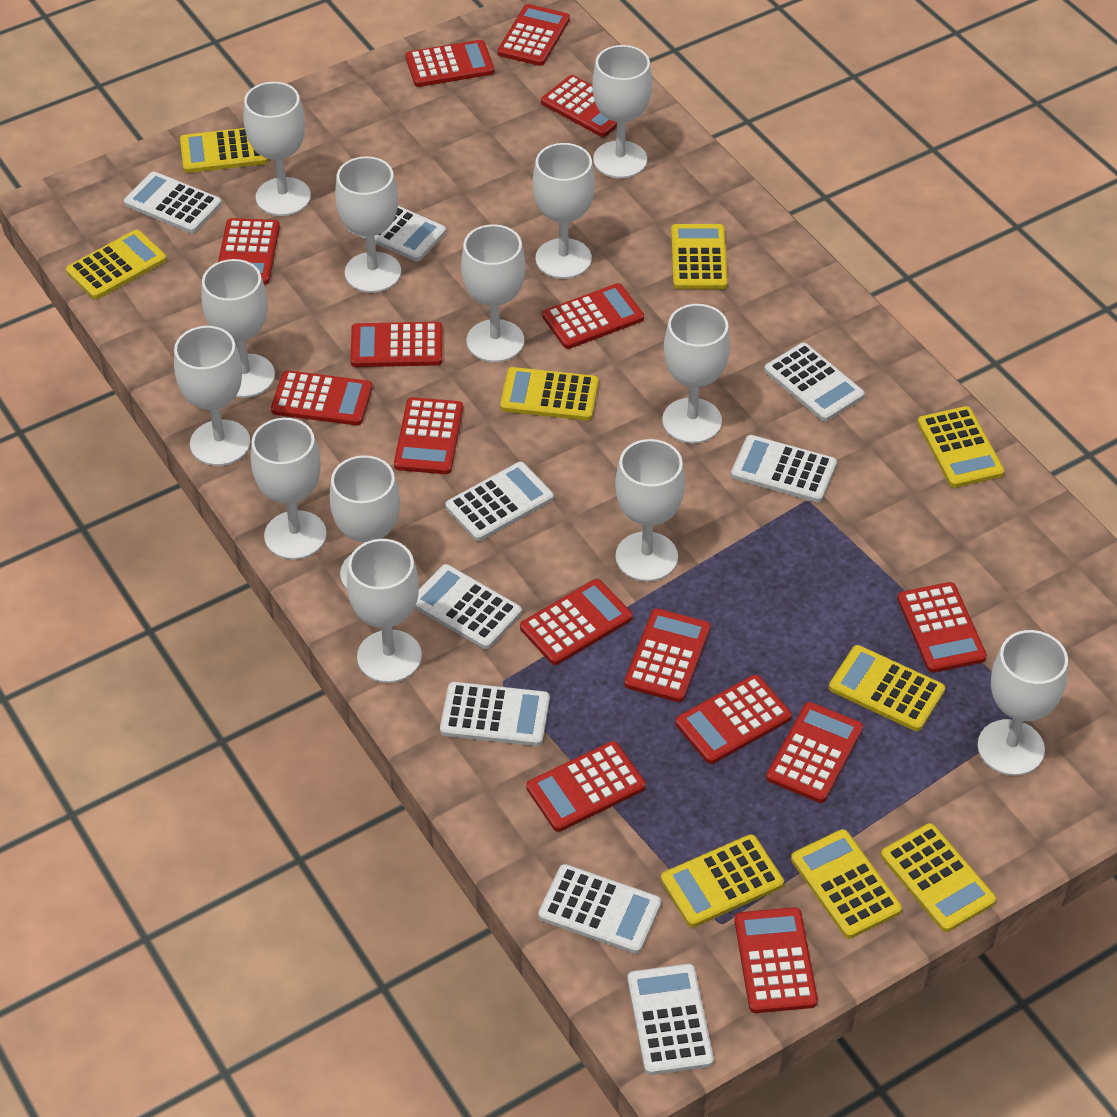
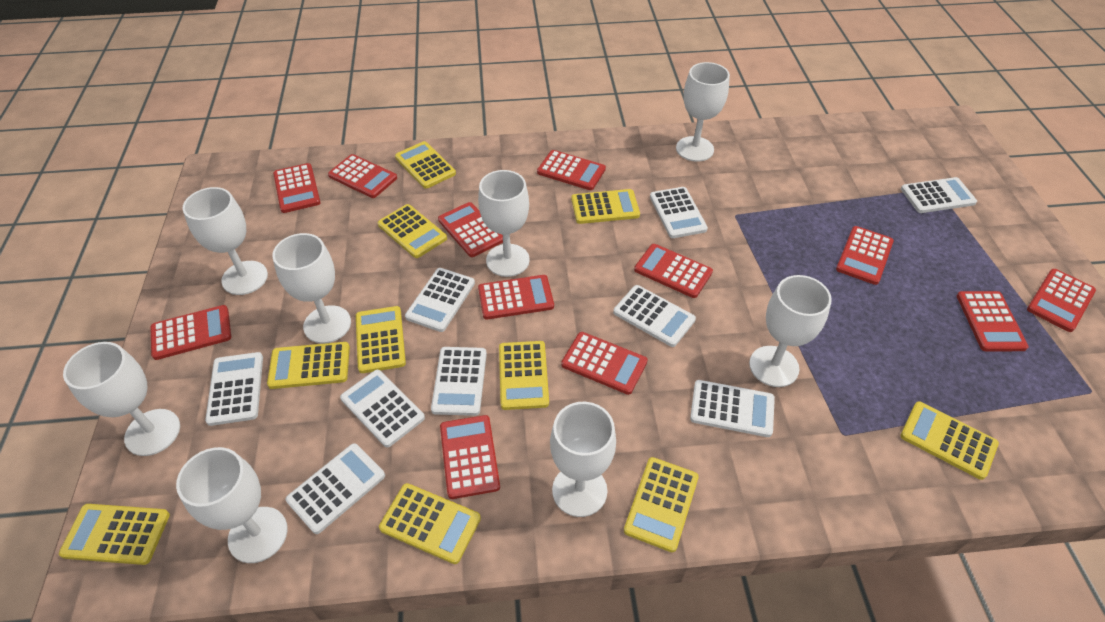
red calculator: 15 -> 12
white goblet: 13 -> 8
yellow calculator: 9 -> 10

